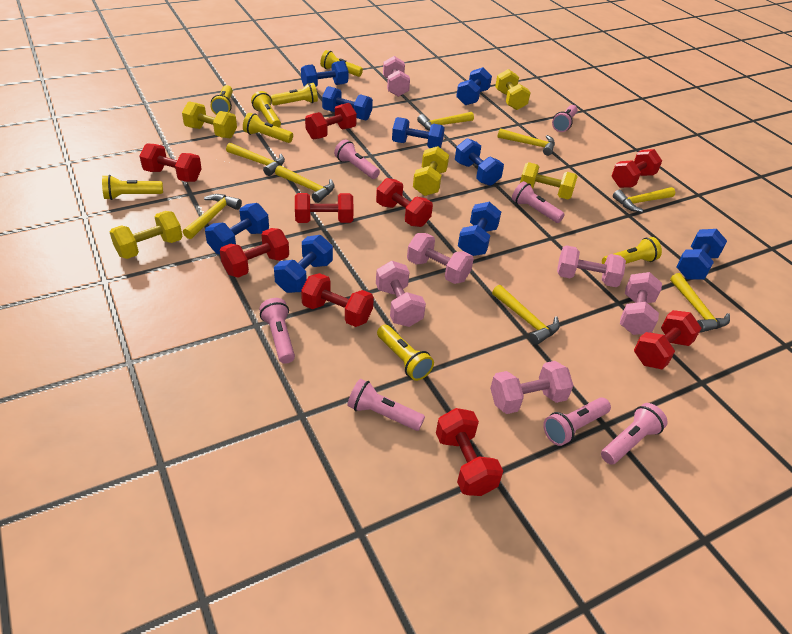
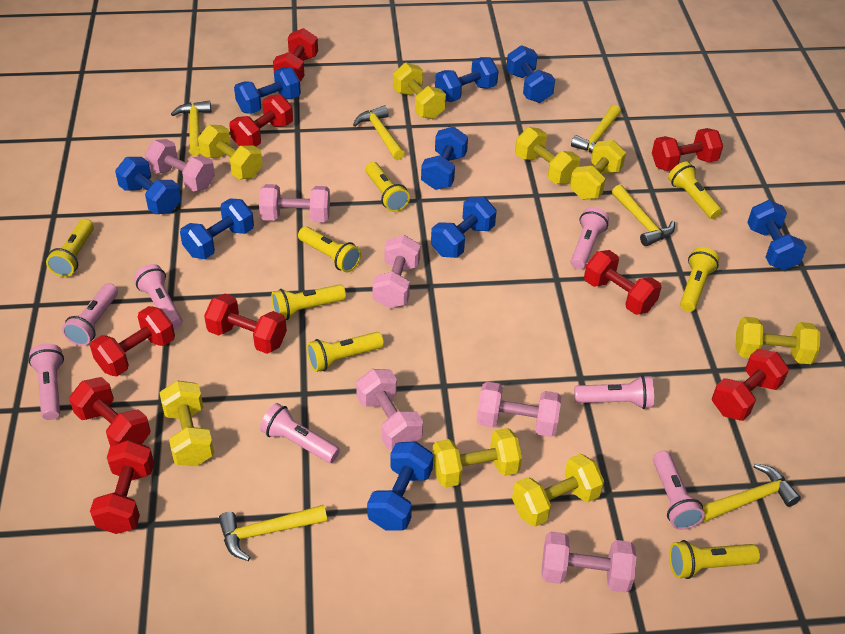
yellow dumbbell: 5 -> 8
yellow hammer: 8 -> 6

